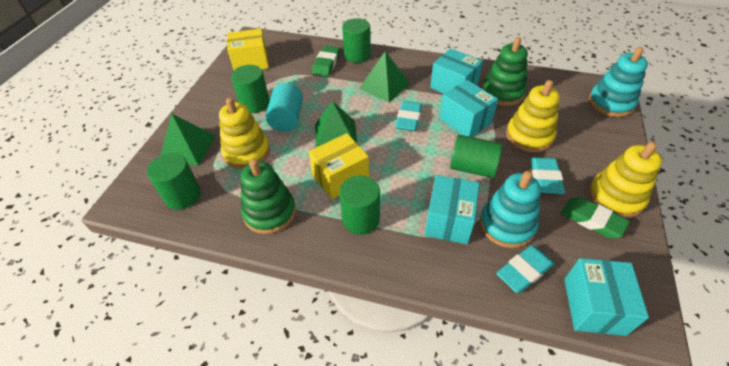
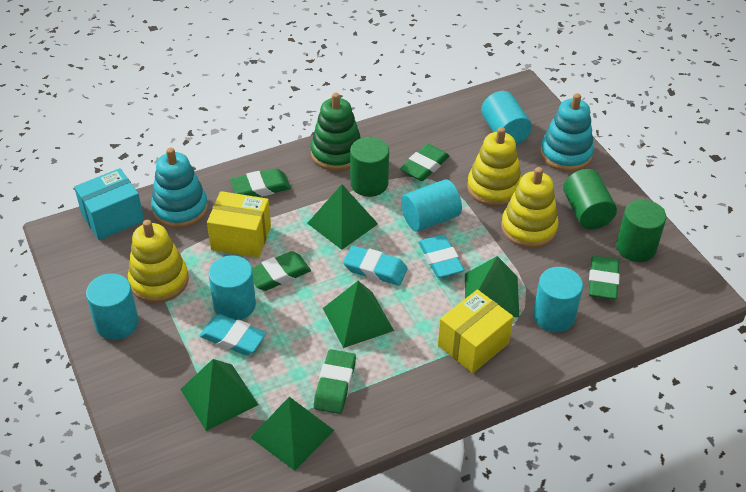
green cylinder: 5 -> 3
green eraser: 2 -> 5
green pyramid: 3 -> 5
green stacking toy: 2 -> 1
turquoise box: 4 -> 1
turquoise cylinder: 1 -> 5

